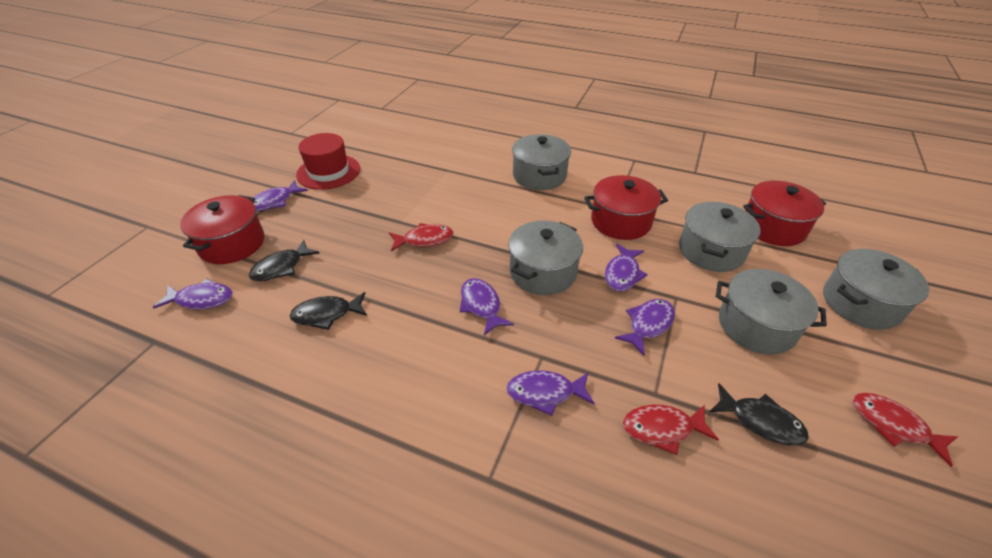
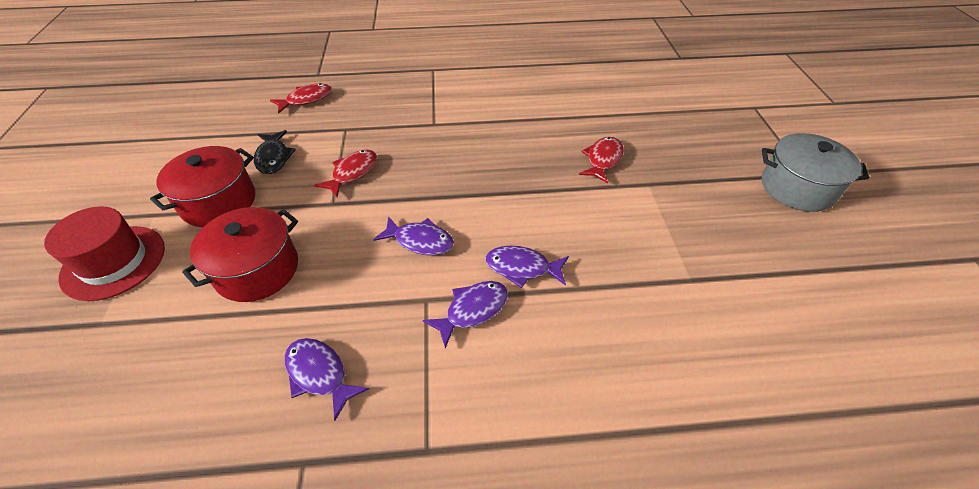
black fish: 3 -> 1
grey pot: 5 -> 1
purple fish: 6 -> 4
red pot: 3 -> 2

